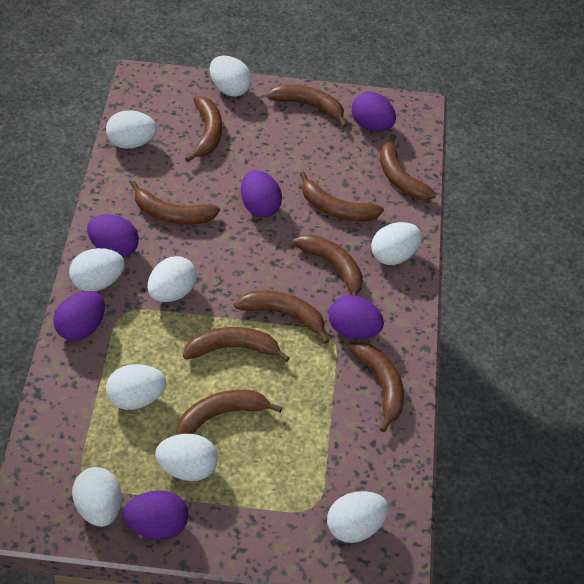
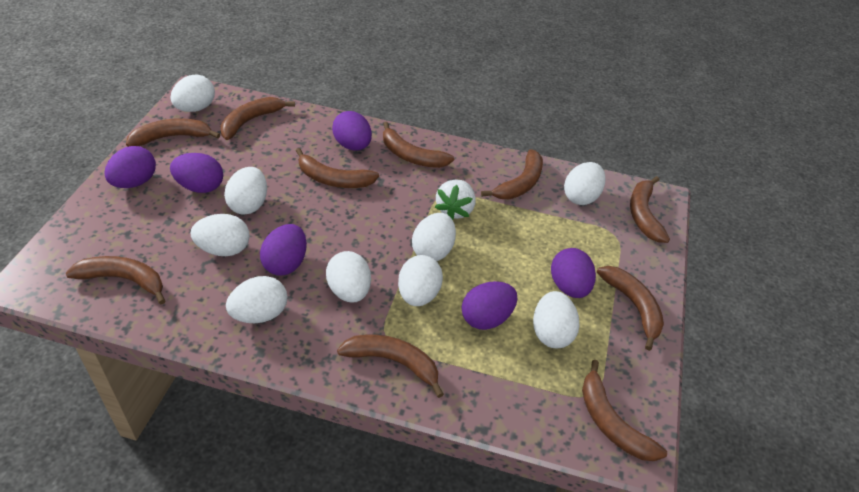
white strawberry: 0 -> 1

